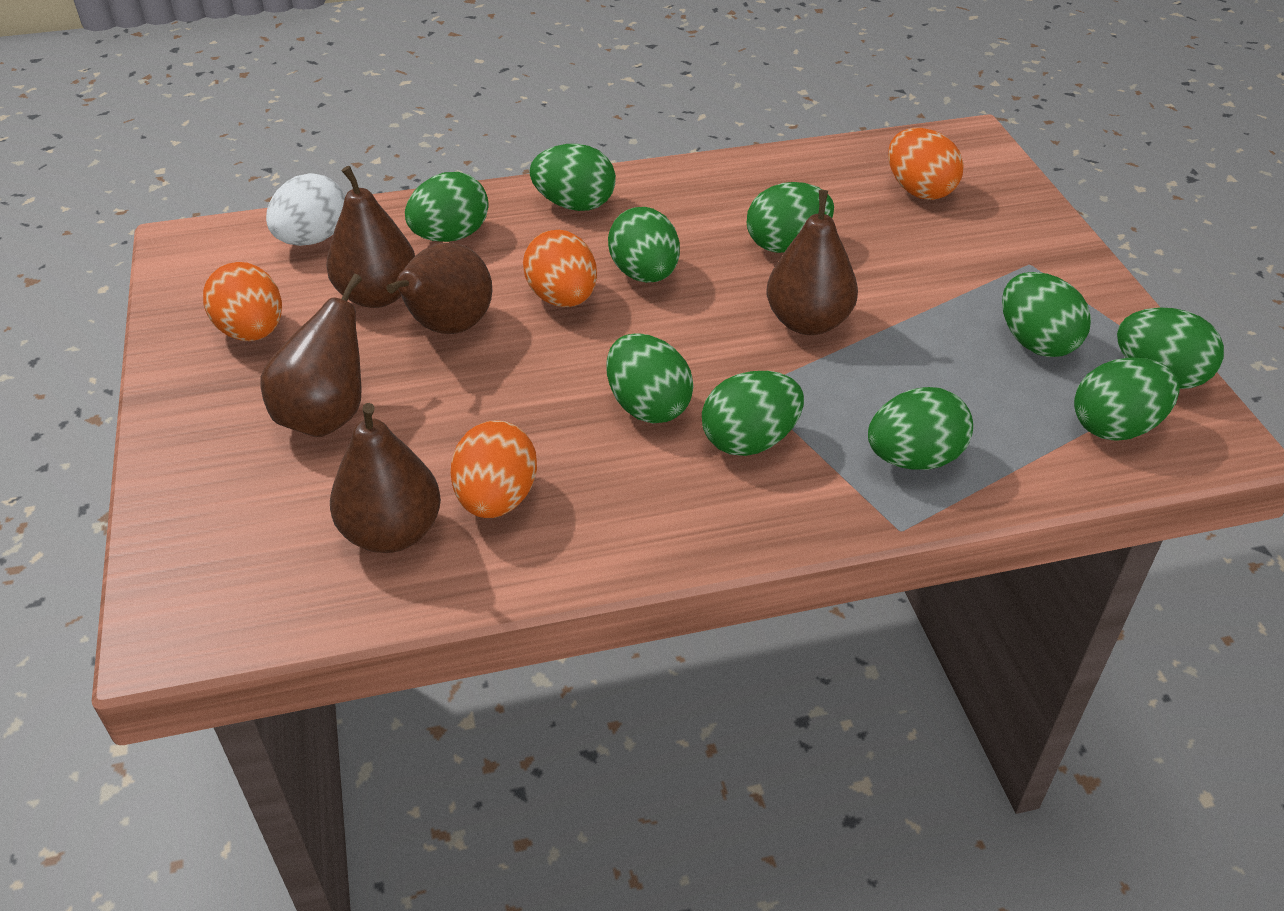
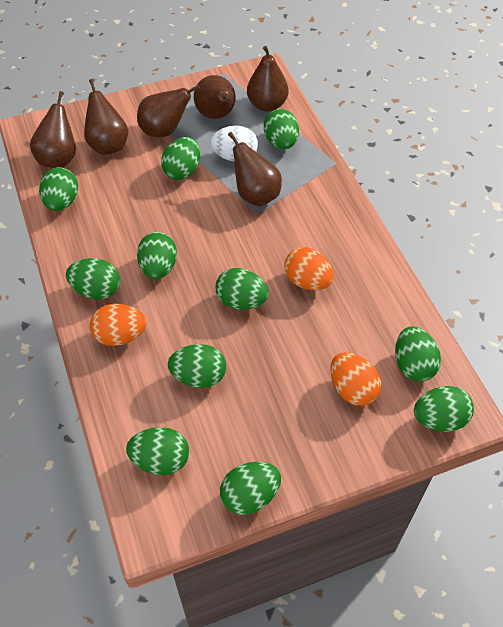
brown pear: 5 -> 6
green egg: 10 -> 11
orange egg: 4 -> 3

